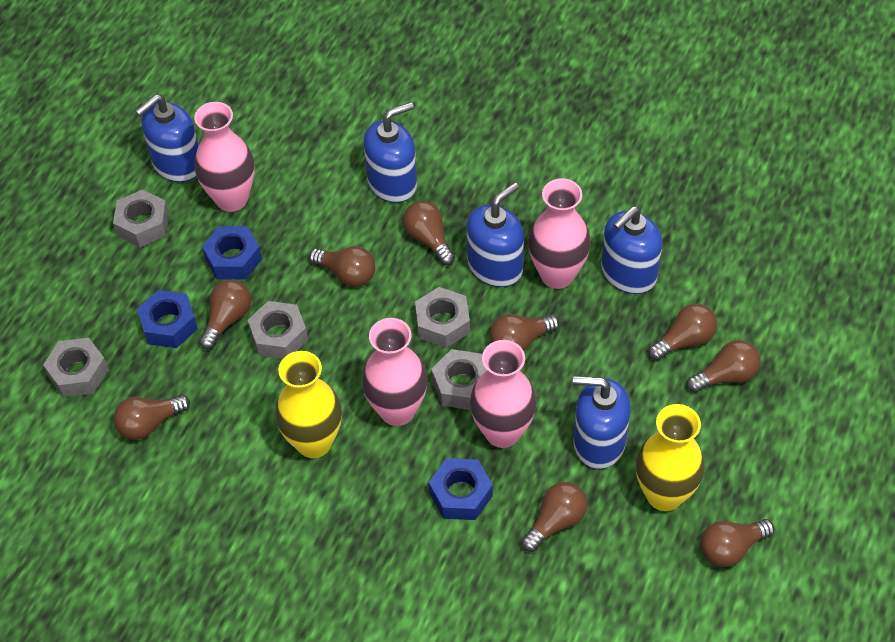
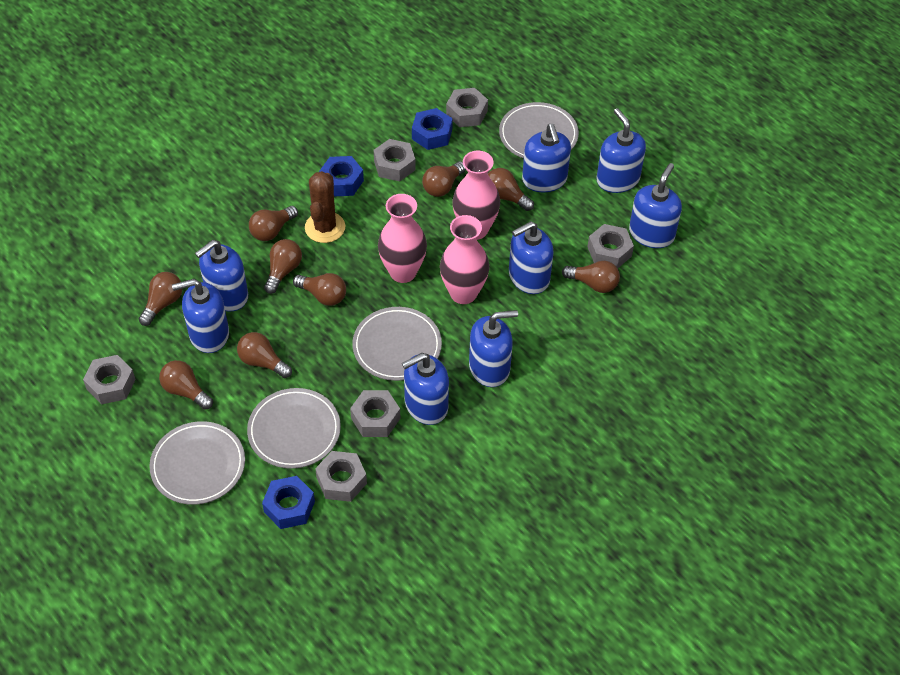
blue soap dispenser: 5 -> 8
brown cactus: 0 -> 1
grey nut: 5 -> 6
grey plate: 0 -> 4
pink vase: 4 -> 3
yellow vase: 2 -> 0

